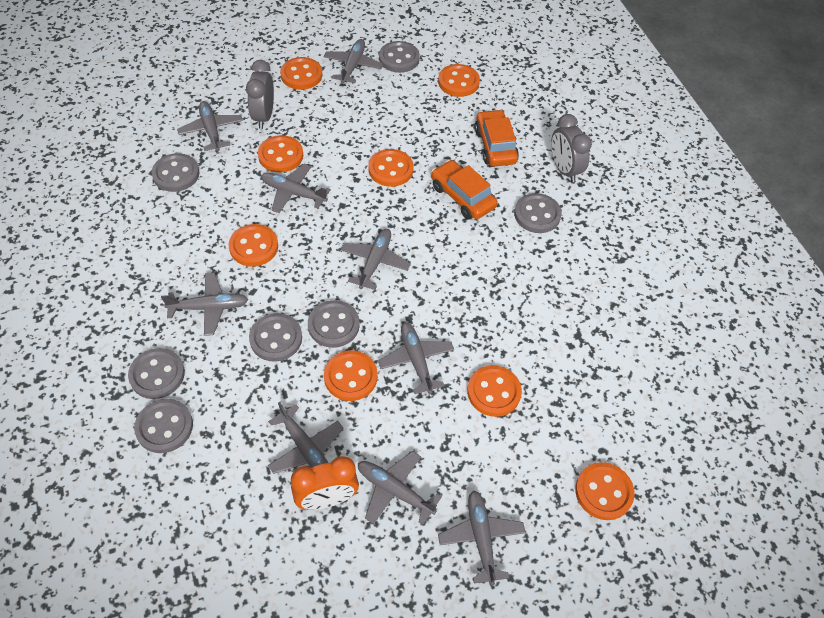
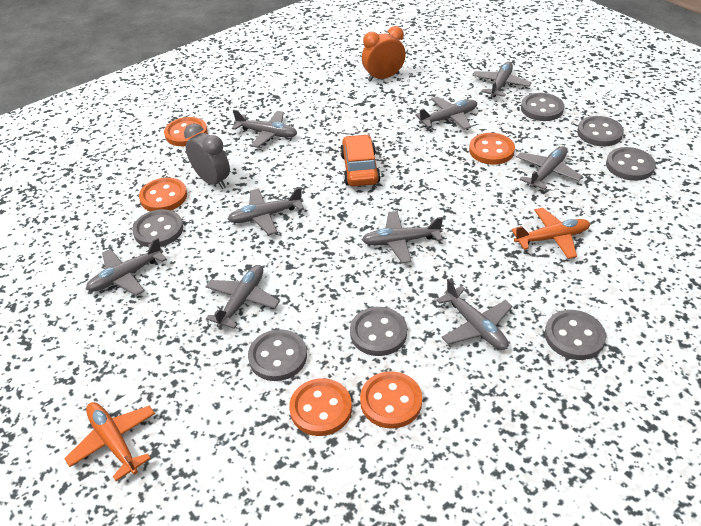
grey clock: 2 -> 1
orange button: 8 -> 5
orange car: 2 -> 1
orange plane: 0 -> 2

